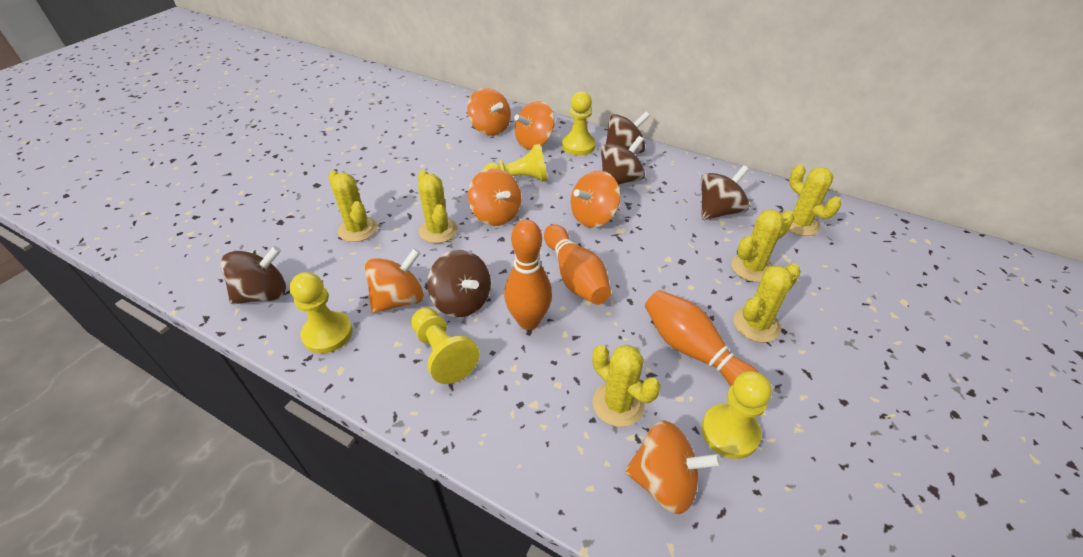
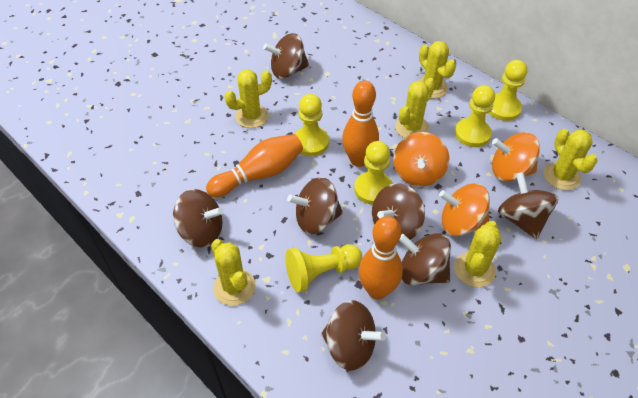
brown spinning top: 5 -> 7
orange spinning top: 6 -> 3

